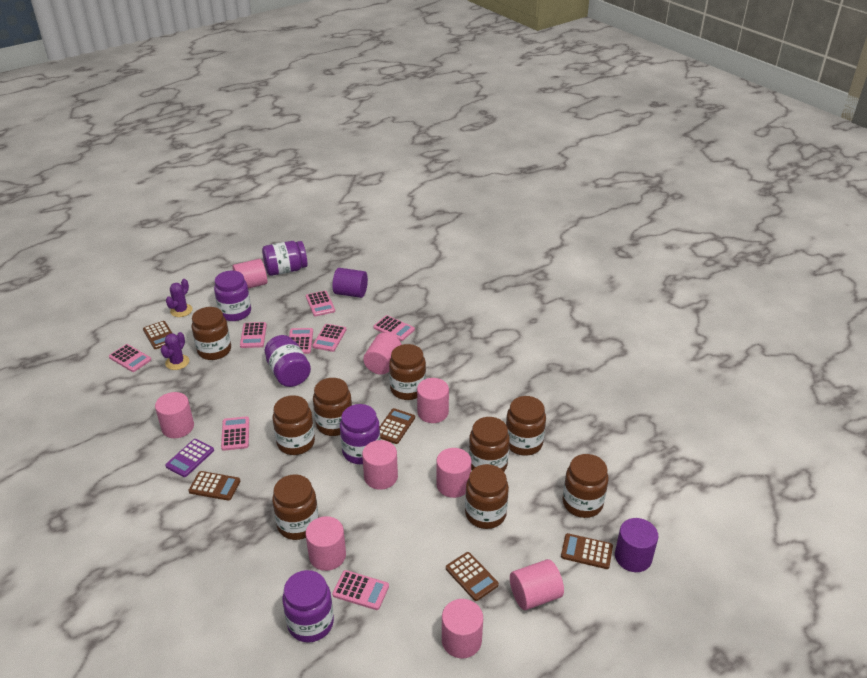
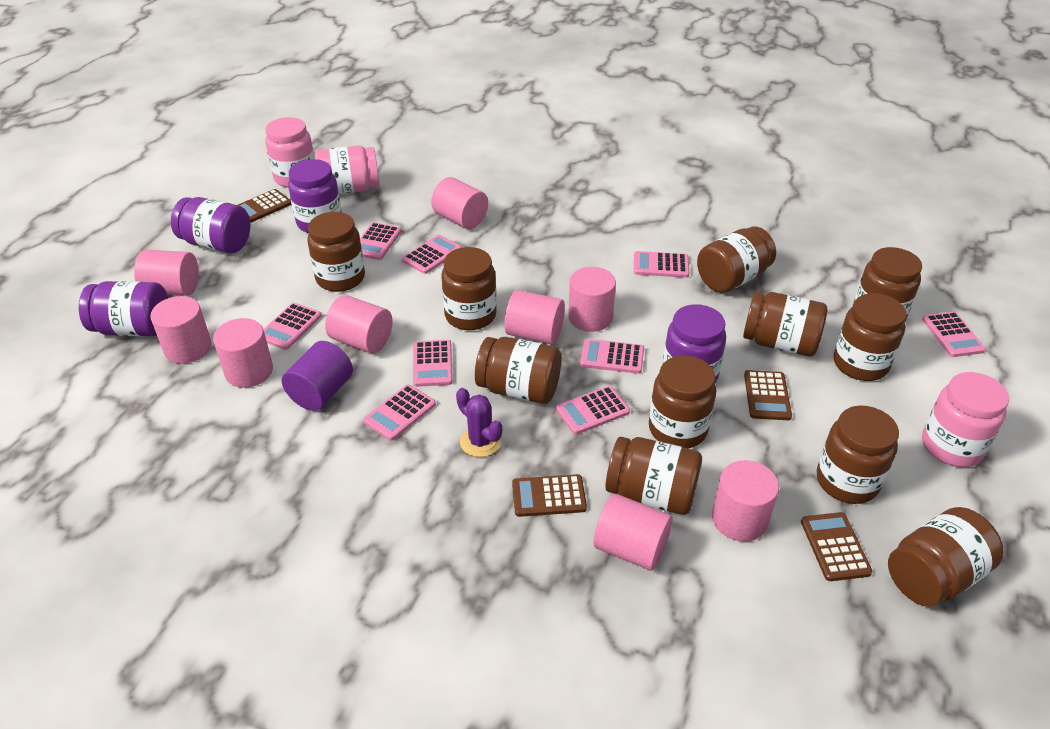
brown calculator: 5 -> 4
brown jar: 9 -> 11
pink calculator: 8 -> 9
pink jar: 0 -> 3
purple cactus: 2 -> 1
purple calculator: 1 -> 0
purple cylinder: 2 -> 1
purple jar: 5 -> 4

